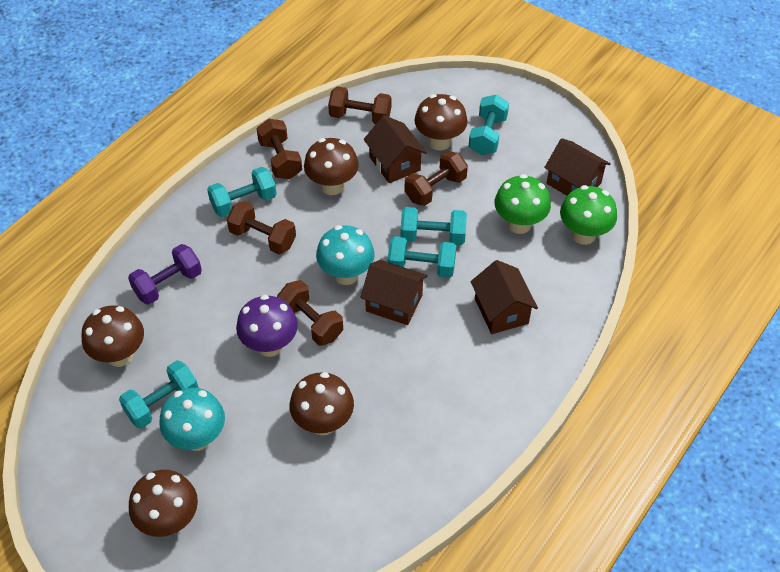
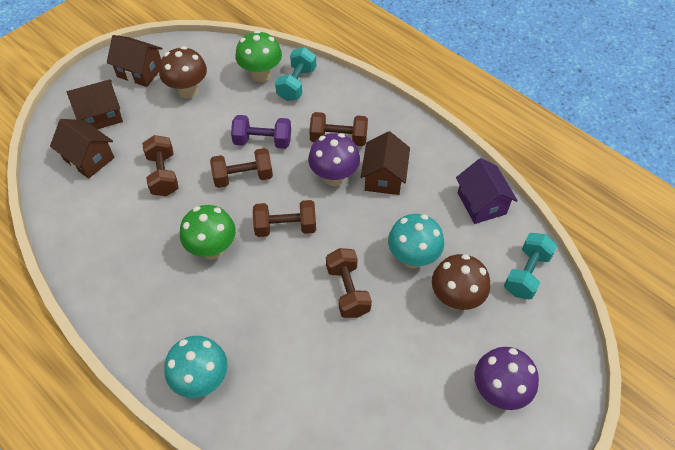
brown mushroom: 5 -> 2
purple house: 0 -> 1
purple mushroom: 1 -> 2
turquoise dumbbell: 5 -> 2

